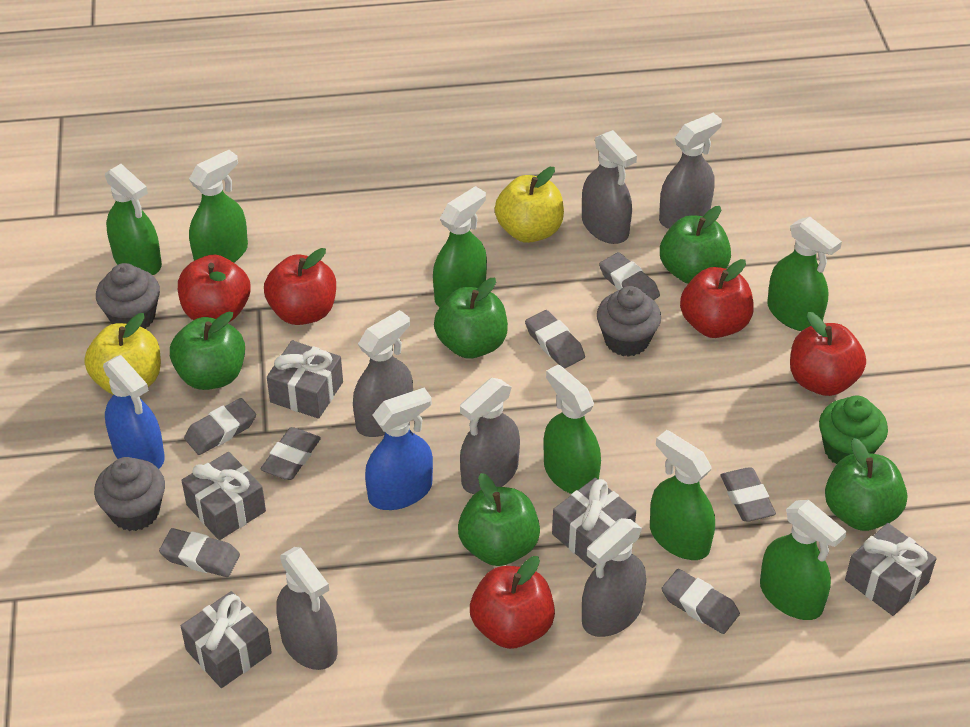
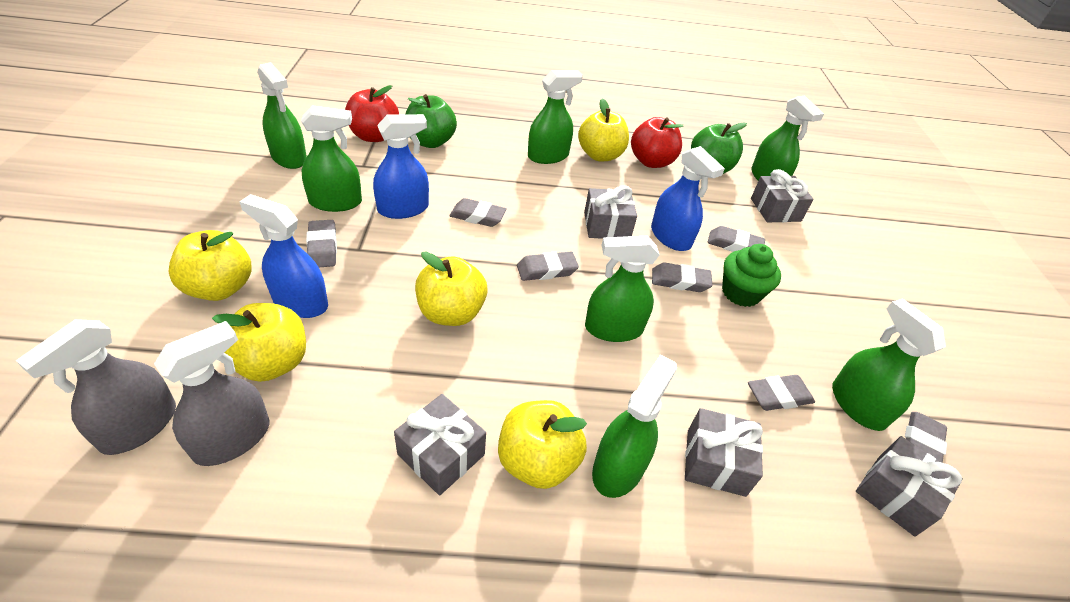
blue spray bottle: 2 -> 3
green apple: 5 -> 2
grey cupcake: 3 -> 0
grey spray bottle: 6 -> 2
red apple: 5 -> 2
yellow apple: 2 -> 5

